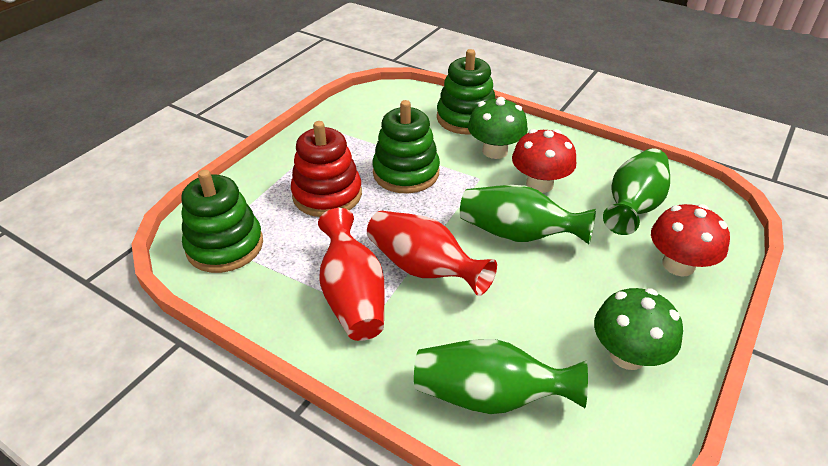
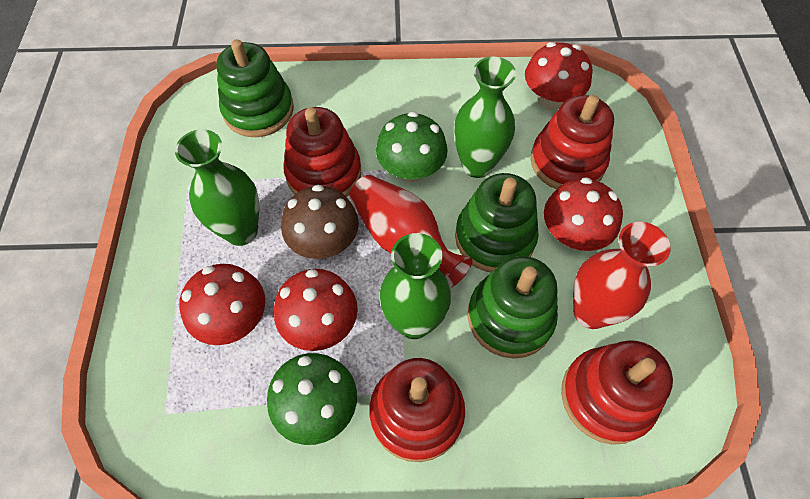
brown mushroom: 0 -> 1
red mushroom: 2 -> 4
red stacking toy: 1 -> 4

